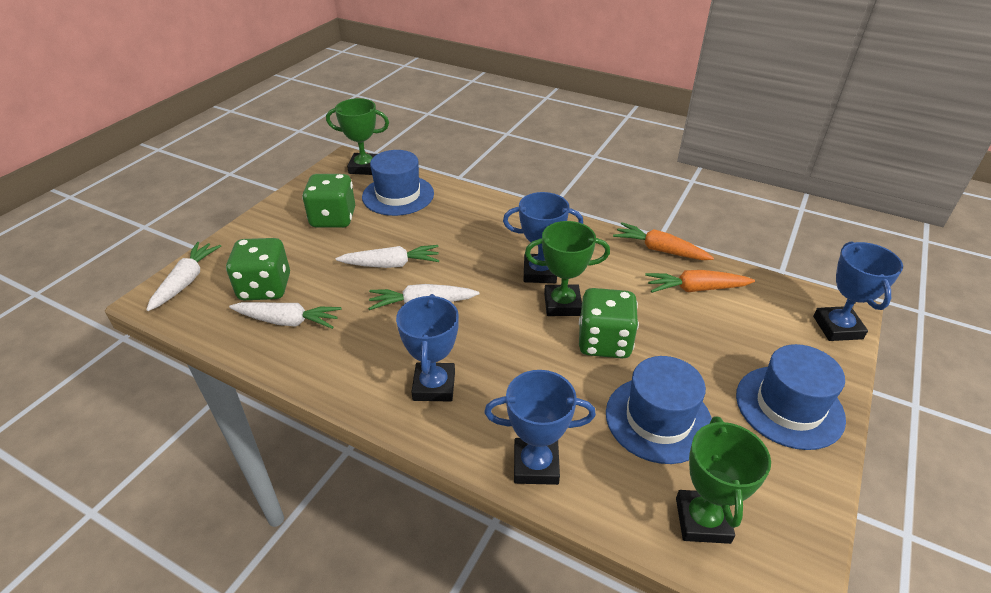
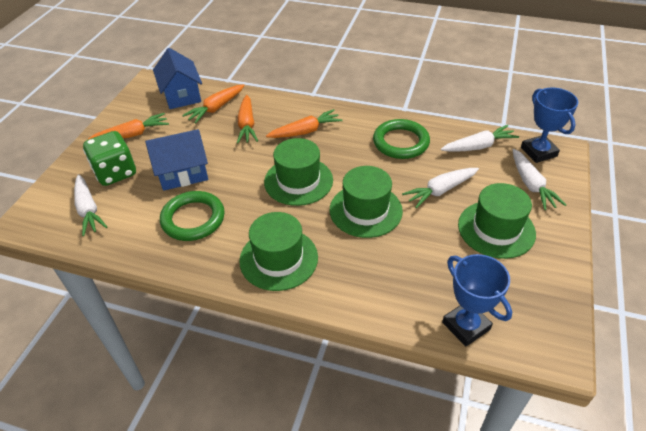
blue hat: 3 -> 0
blue house: 0 -> 2
blue trophy: 4 -> 2
green dice: 3 -> 1
green hat: 0 -> 4
green ring: 0 -> 2
green trophy: 3 -> 0
orange carrot: 2 -> 4

